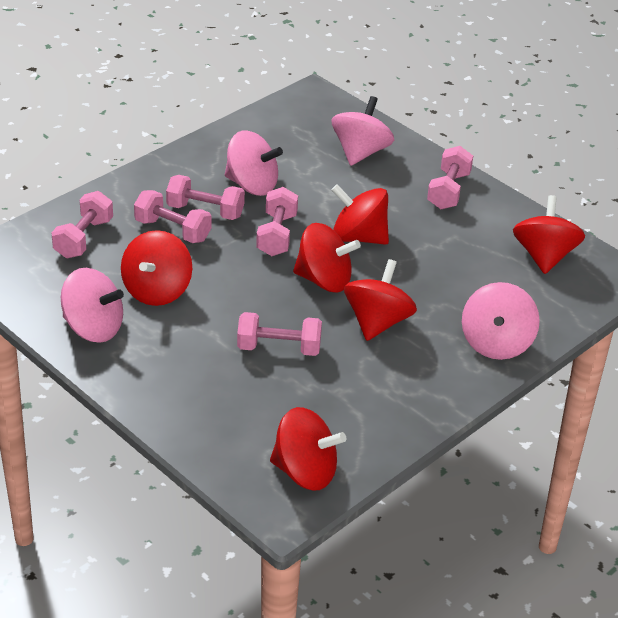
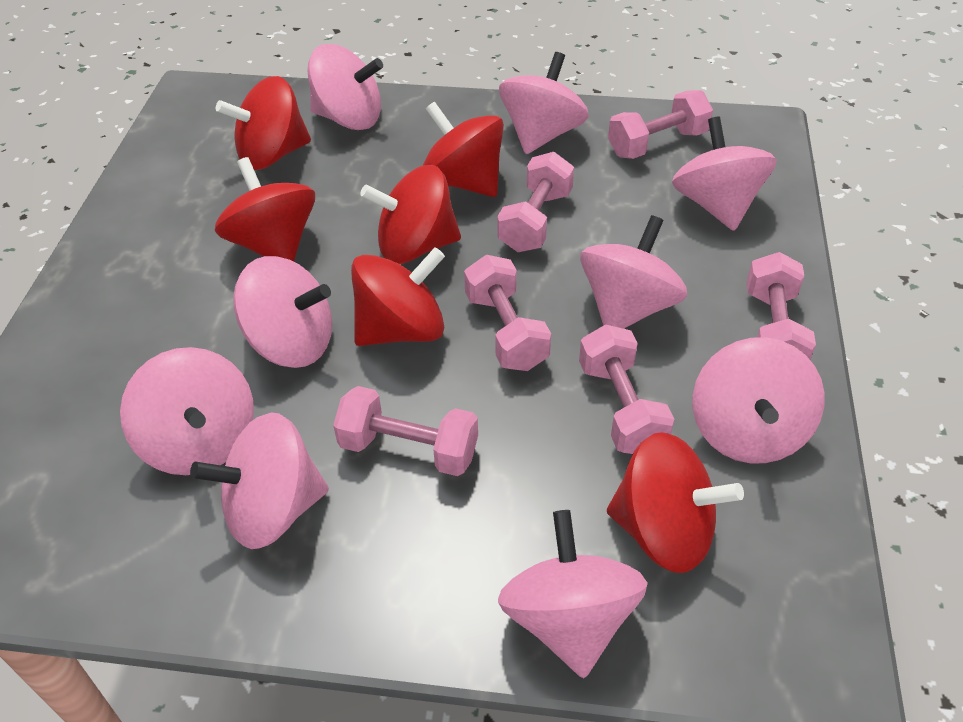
pink spinning top: 4 -> 9

